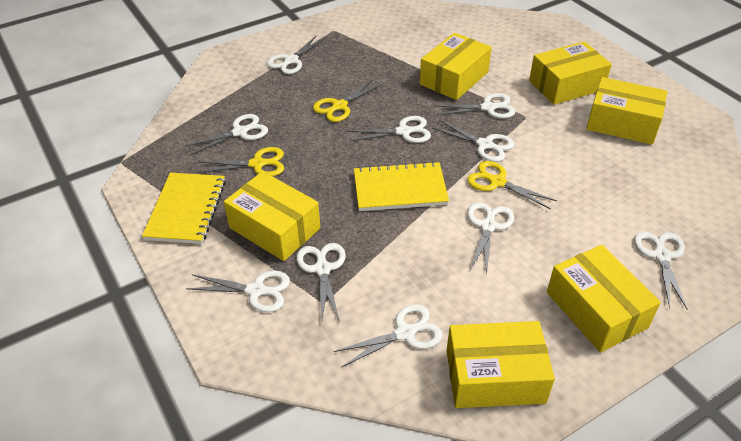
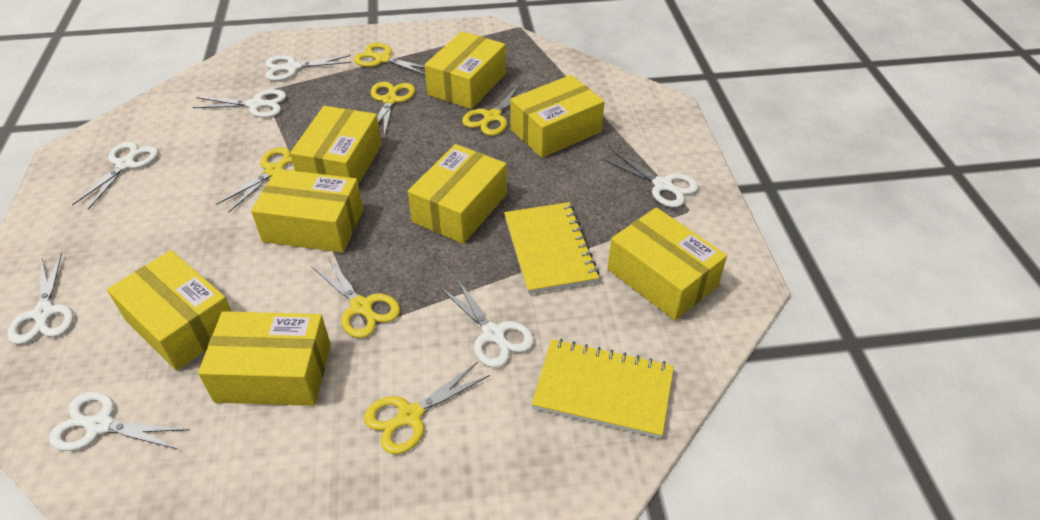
white scissors: 10 -> 7
yellow box: 6 -> 8
yellow scissors: 3 -> 6

